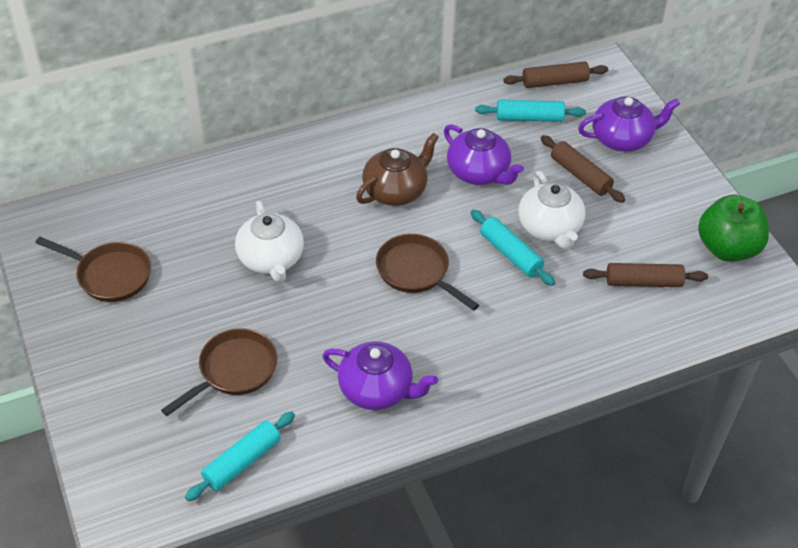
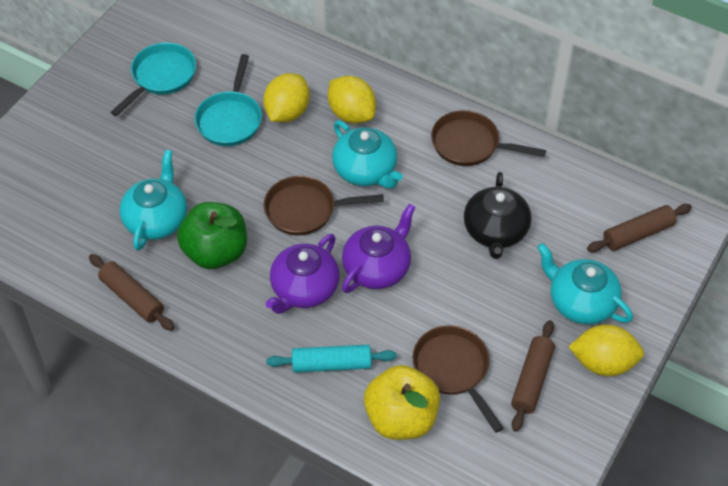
black teapot: 0 -> 1
brown teapot: 1 -> 0
purple teapot: 3 -> 2
turquoise pan: 0 -> 2
turquoise rolling pin: 3 -> 1
turquoise teapot: 0 -> 3
white teapot: 2 -> 0
yellow apple: 0 -> 1
yellow lemon: 0 -> 3

